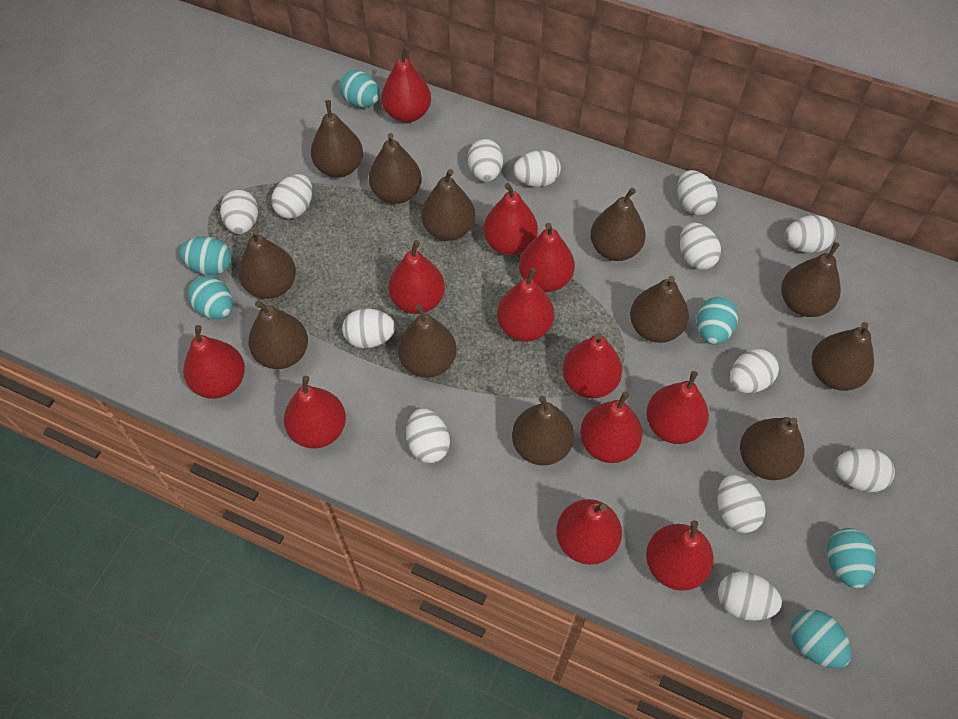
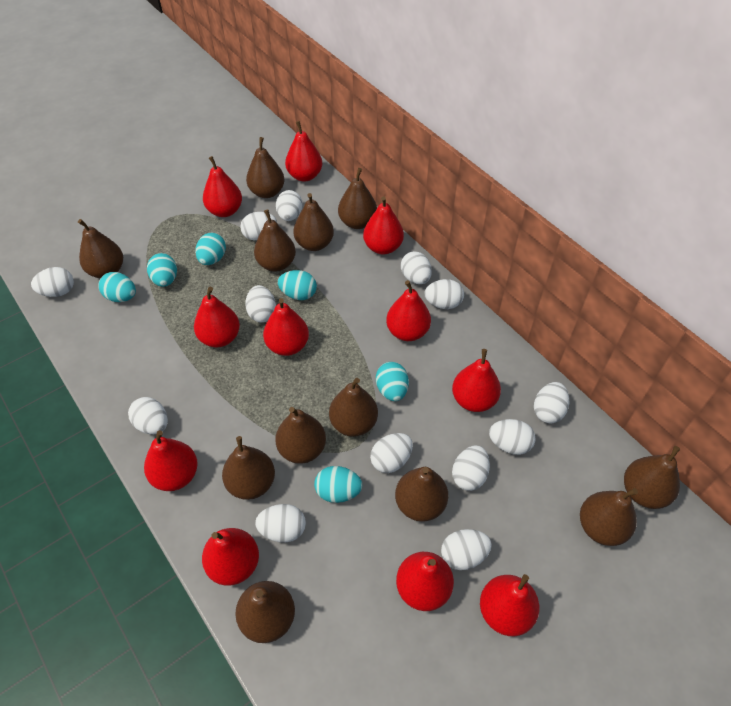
red pear: 12 -> 11

